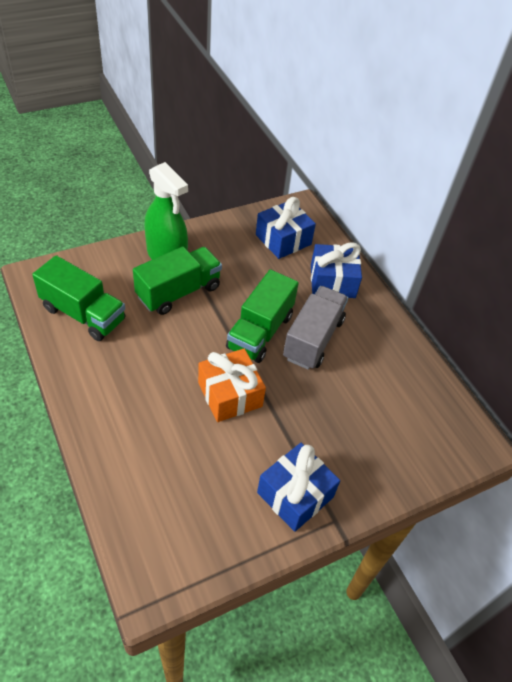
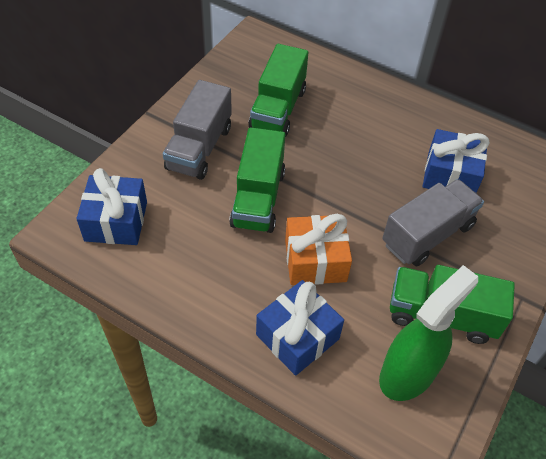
grey truck: 1 -> 2

